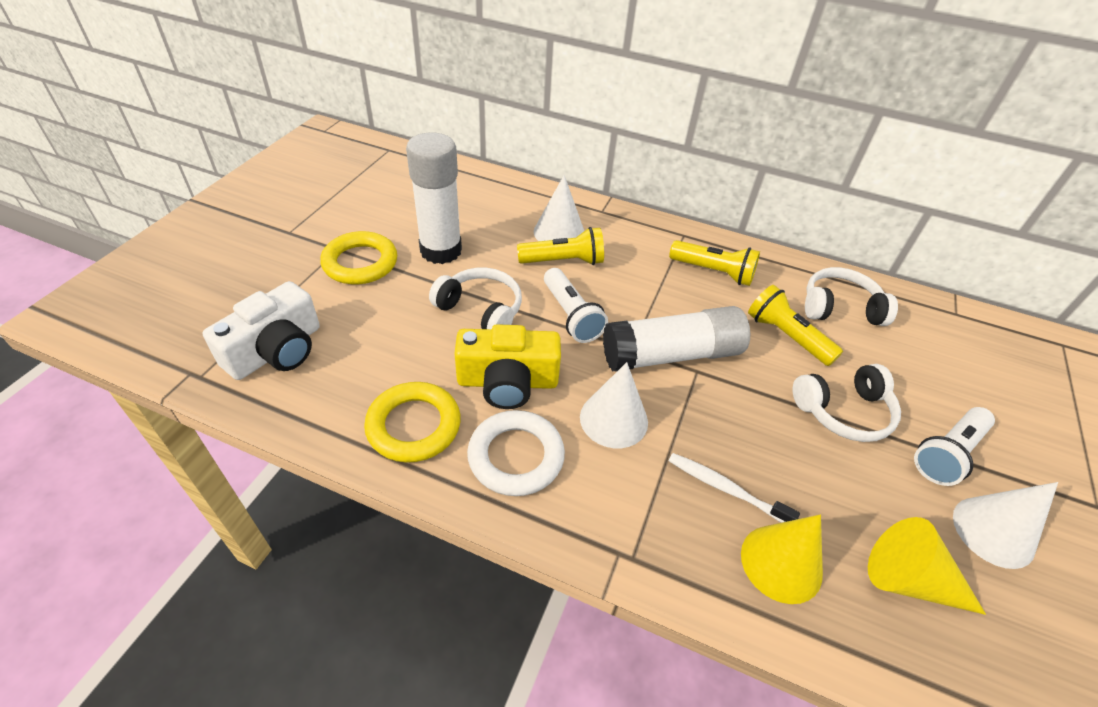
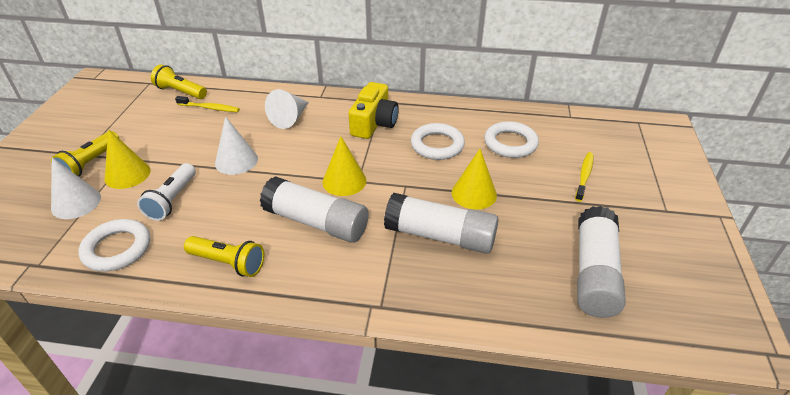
white camera: 1 -> 0
white flashlight: 2 -> 1
white glue stick: 2 -> 3
white headphones: 3 -> 0
white ring: 1 -> 3
white toothbrush: 1 -> 0
yellow cone: 2 -> 3
yellow ring: 2 -> 0
yellow toothbrush: 0 -> 2

